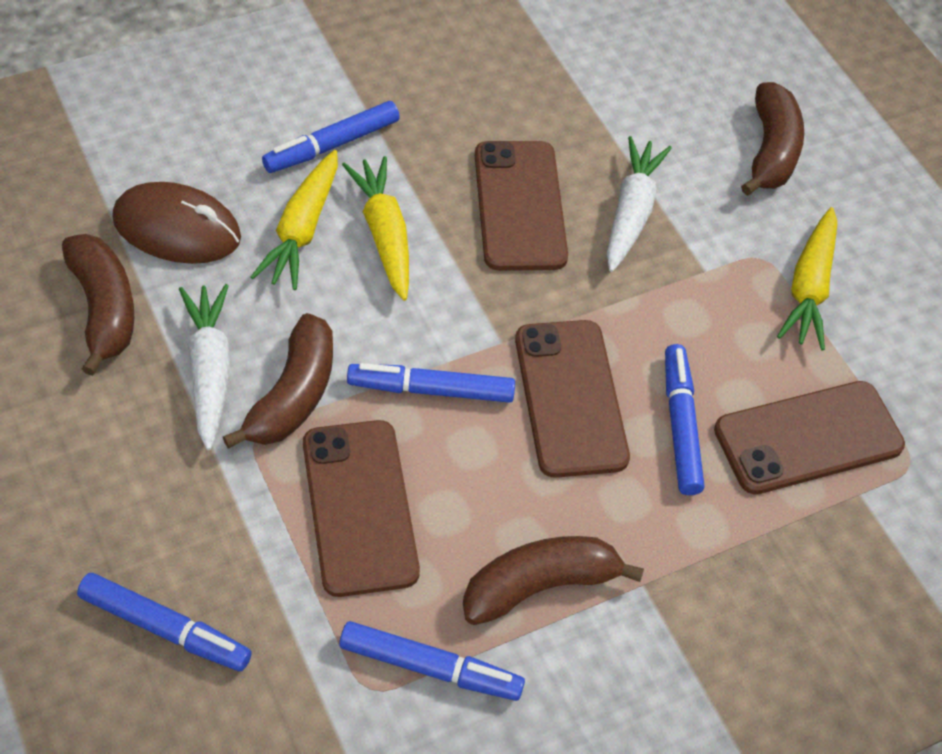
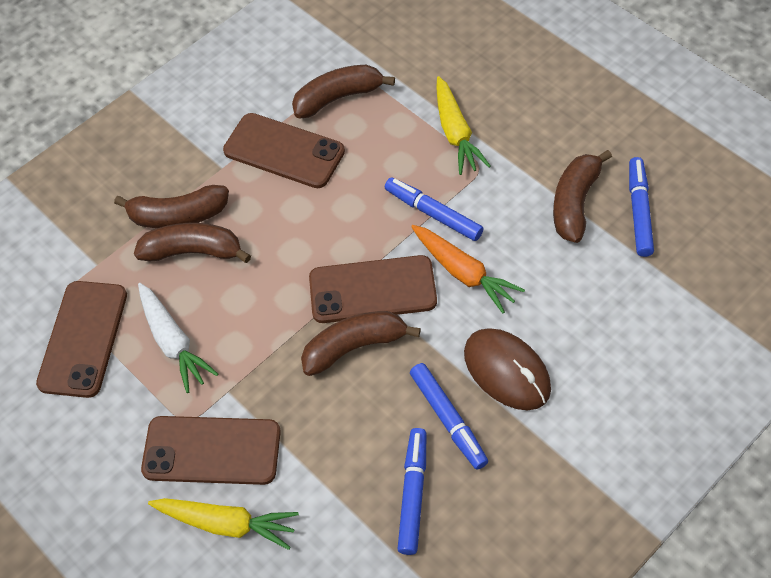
blue marker: 5 -> 4
brown banana: 4 -> 5
orange carrot: 0 -> 1
white carrot: 2 -> 1
yellow carrot: 3 -> 2

